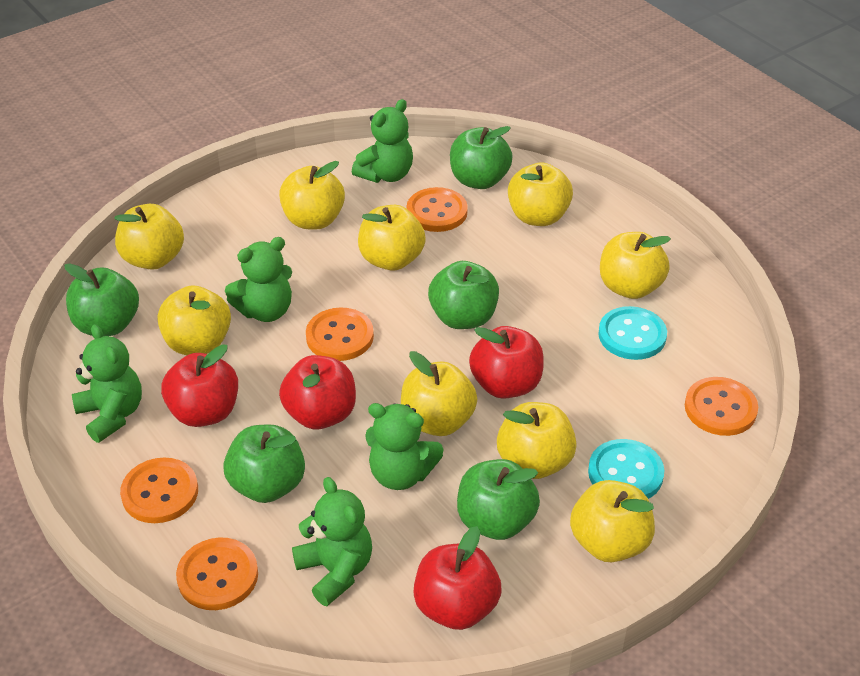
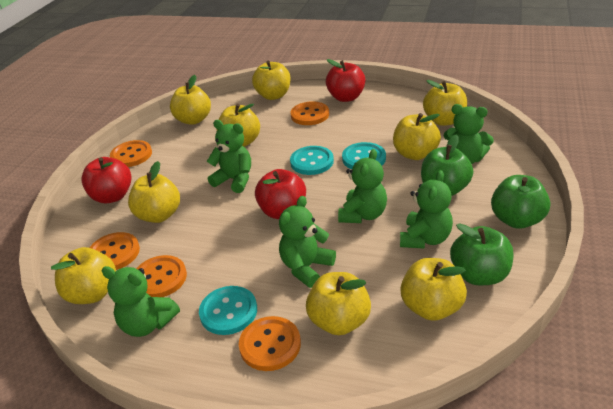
green apple: 5 -> 3
green teddy bear: 5 -> 6
red apple: 4 -> 3
turquoise button: 2 -> 3

